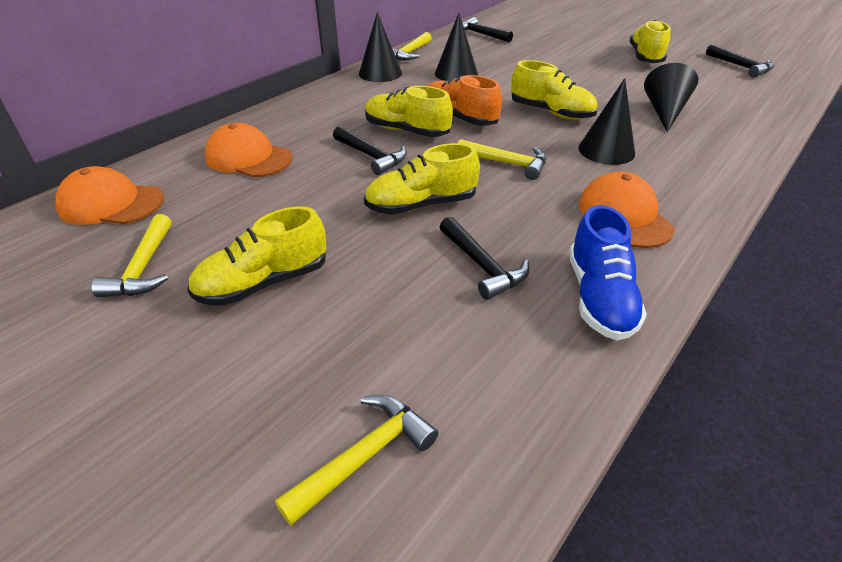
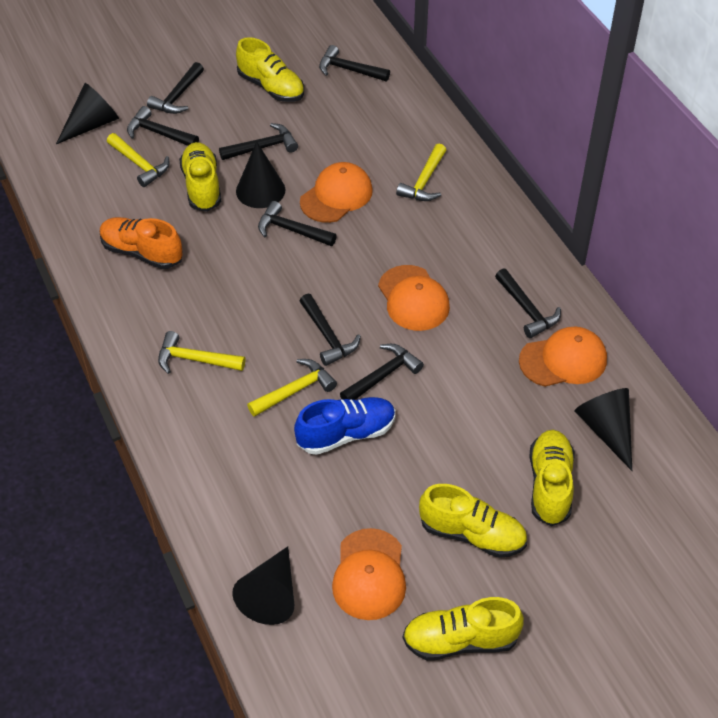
black hammer: 4 -> 8
orange cap: 3 -> 4

